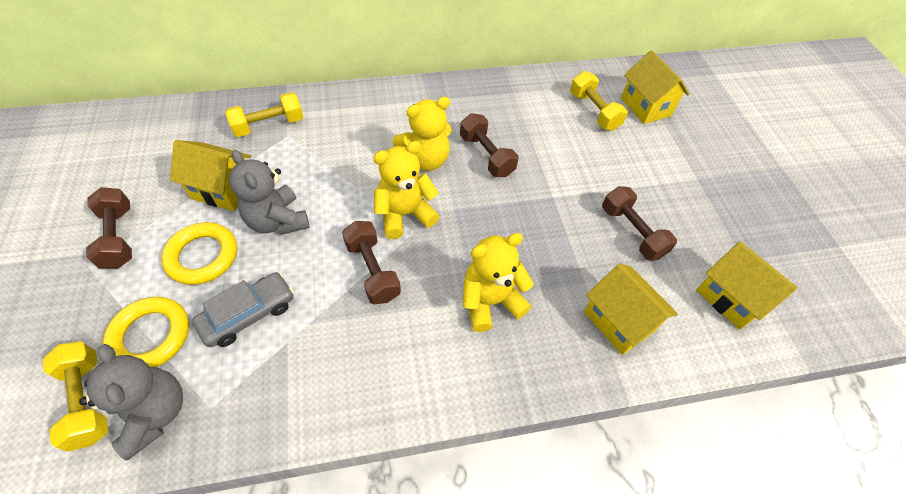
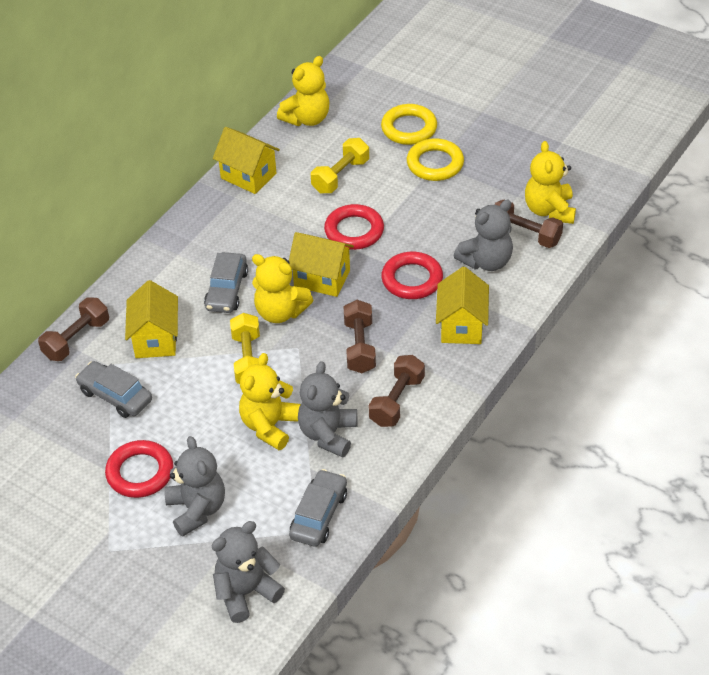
grey car: 1 -> 3
grey teddy bear: 2 -> 4
red ring: 0 -> 3
yellow dumbbell: 3 -> 2
yellow teddy bear: 3 -> 4

